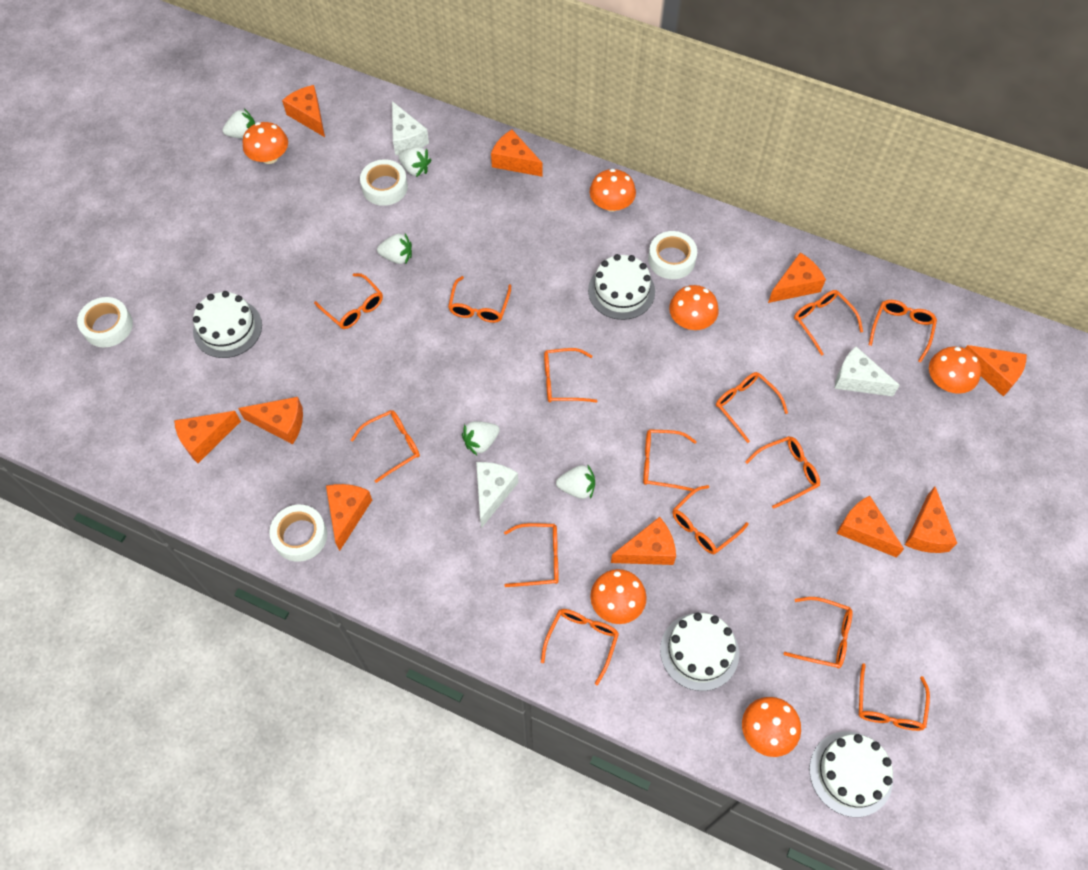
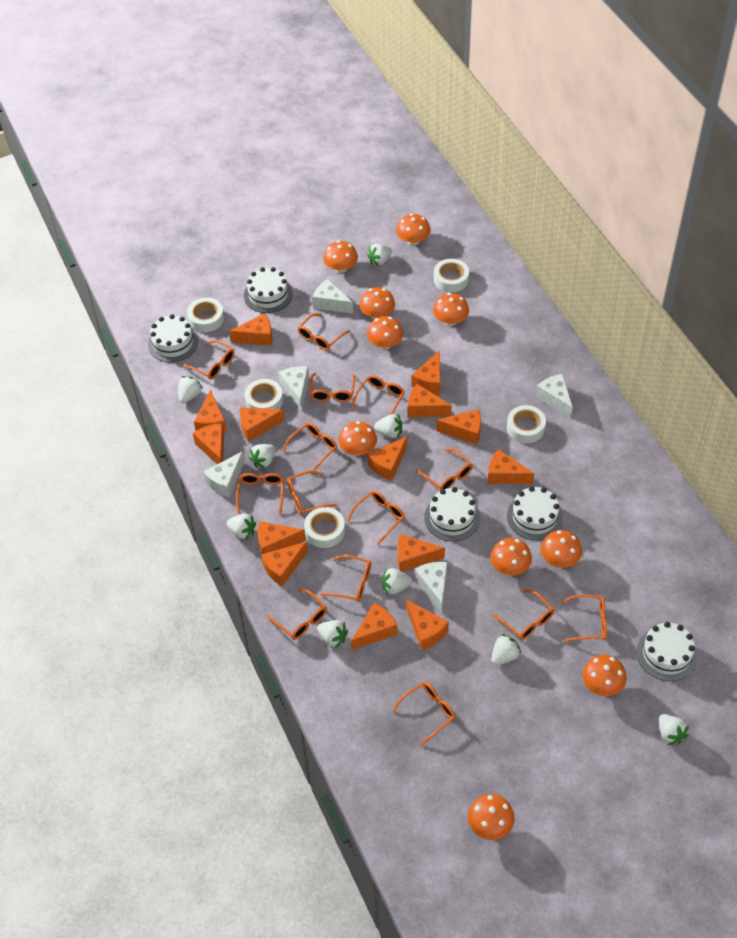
orange cheese: 10 -> 14
orange mushroom: 6 -> 10
white cake: 4 -> 5
white cheese: 3 -> 5
white strawberry: 5 -> 9
white tape: 4 -> 5

